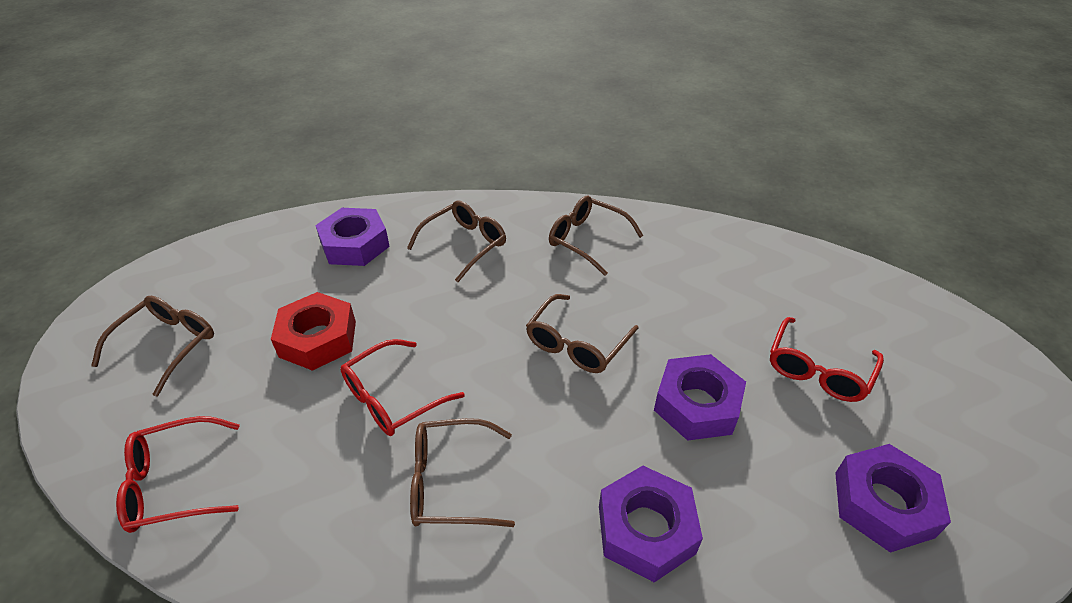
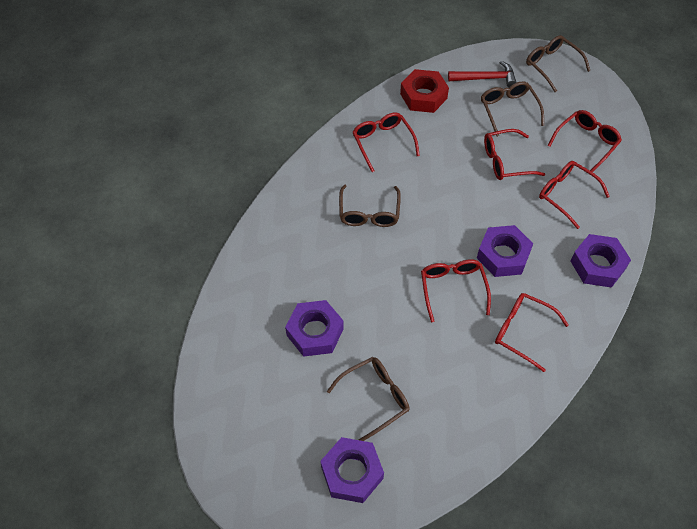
brown glasses: 5 -> 4
red glasses: 3 -> 6
red hammer: 0 -> 1

